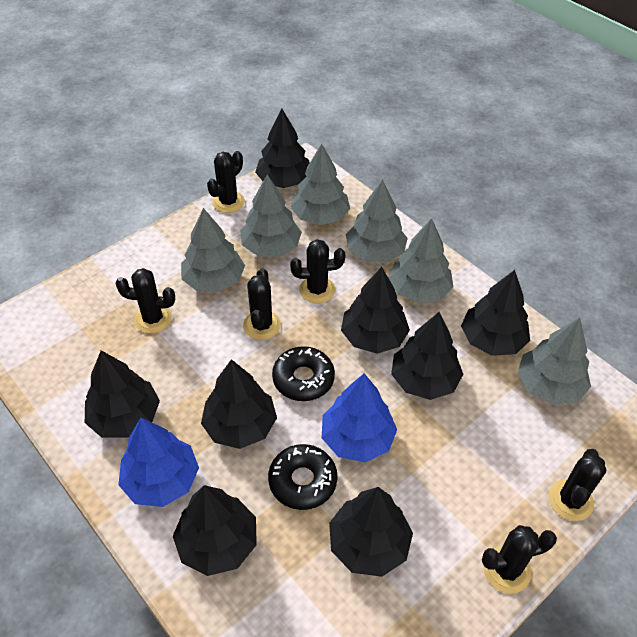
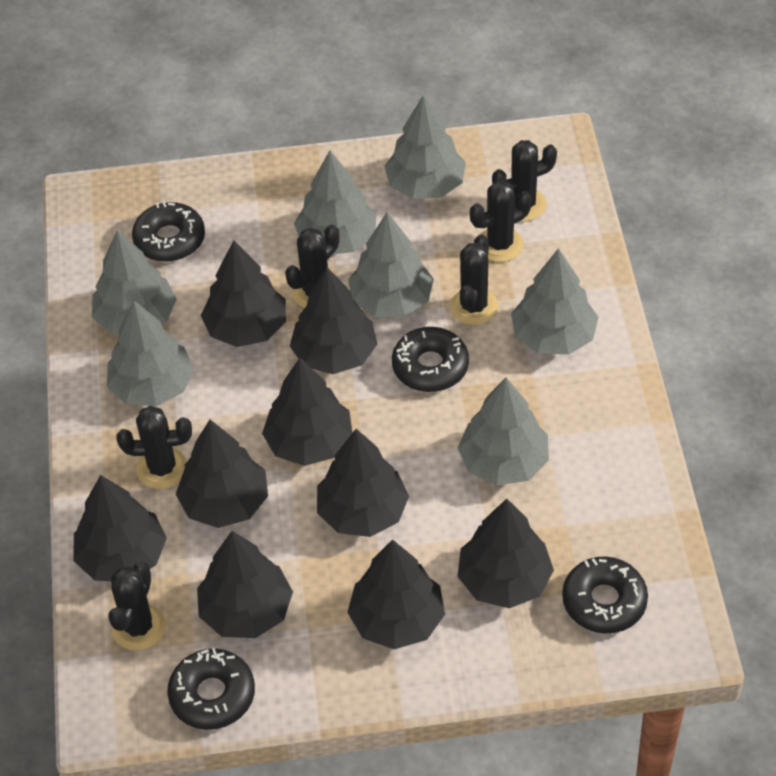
black donut: 2 -> 4
black tree: 8 -> 9
blue tree: 2 -> 0
grey tree: 6 -> 7

